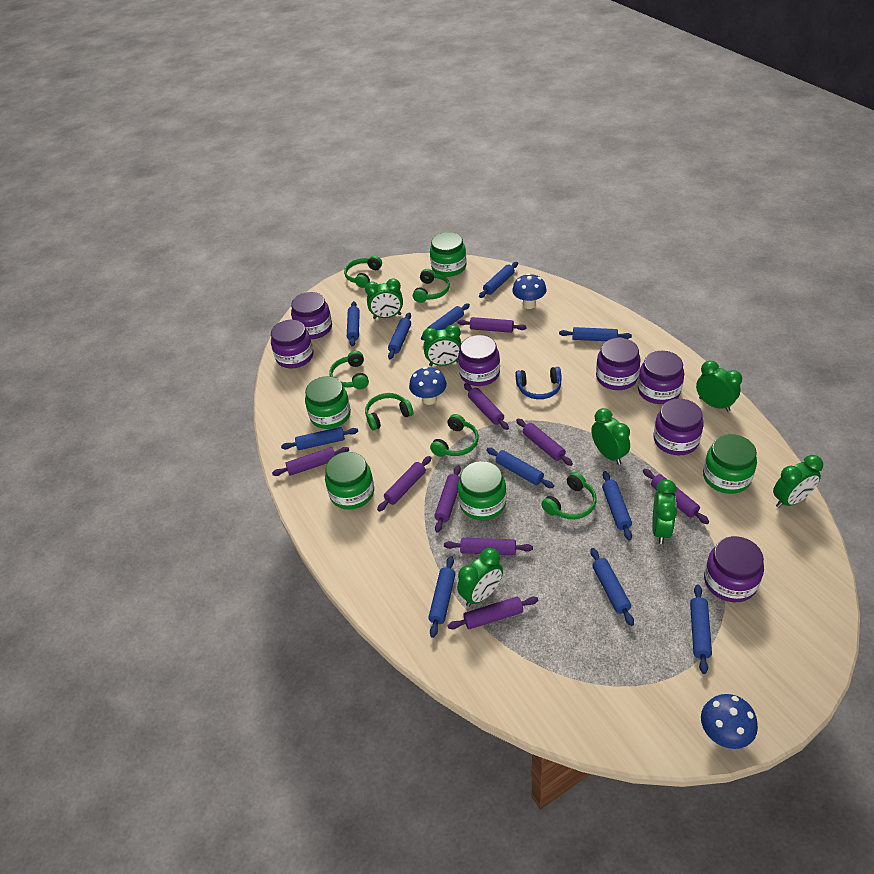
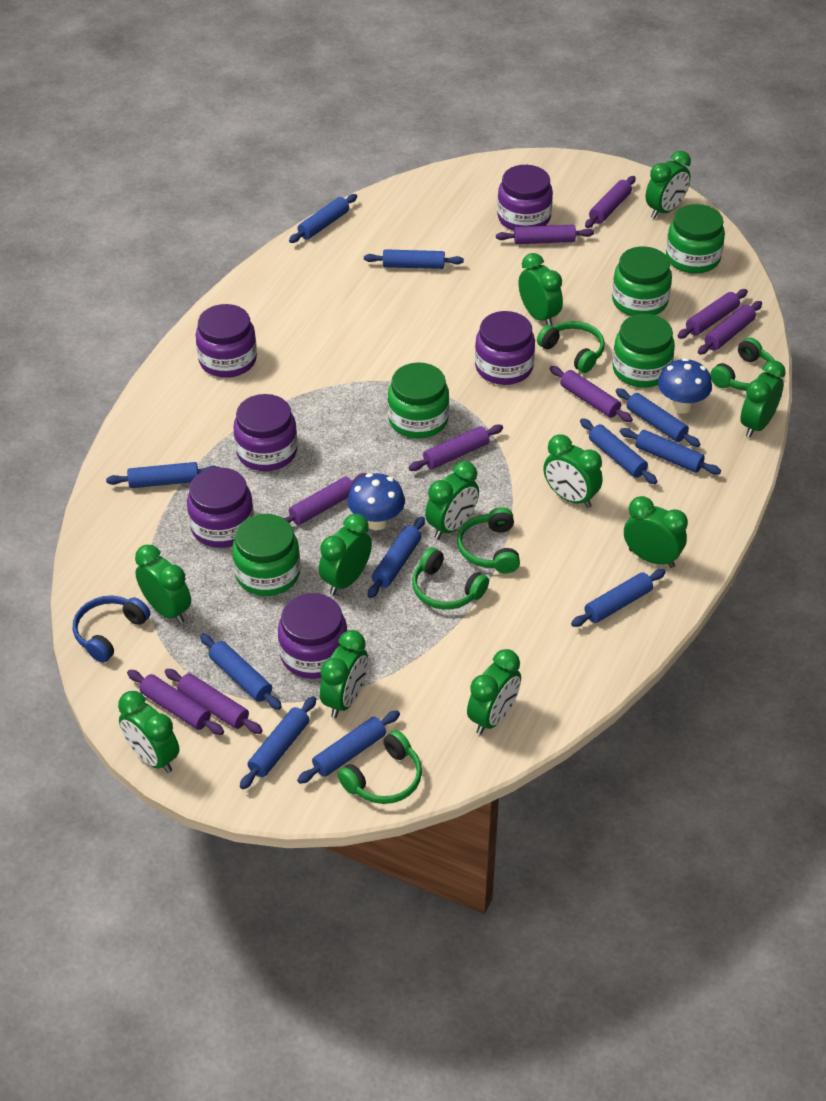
blue mushroom: 3 -> 2
green clock: 7 -> 11
green headphones: 6 -> 5
purple jar: 7 -> 6

